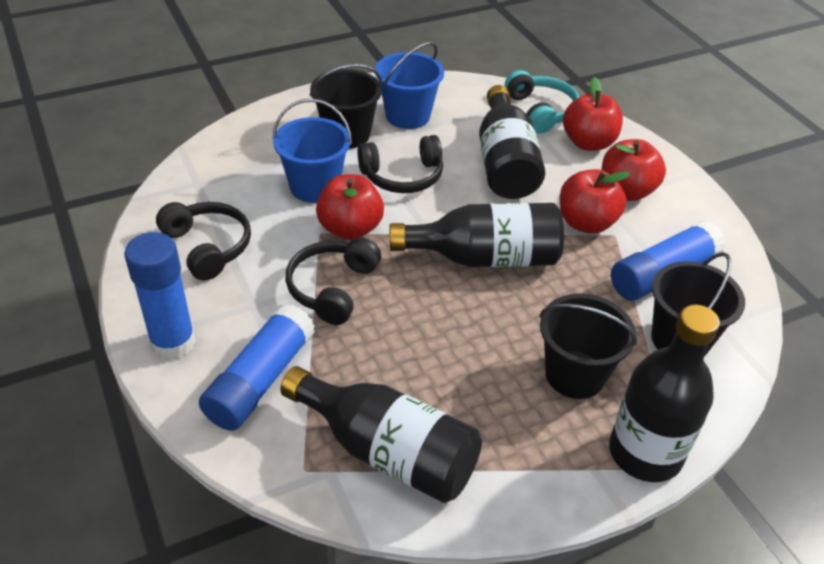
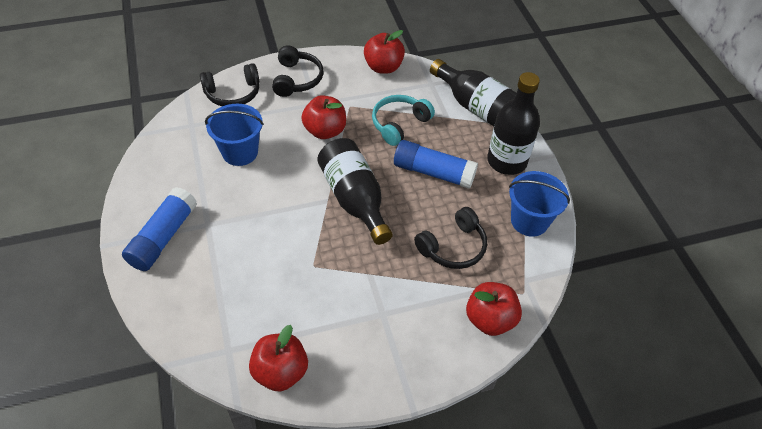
black bottle: 4 -> 3
black bucket: 3 -> 0
blue glue stick: 3 -> 2

